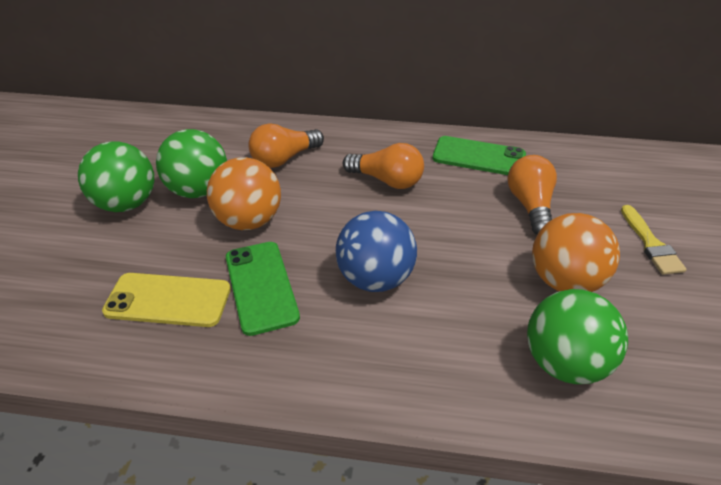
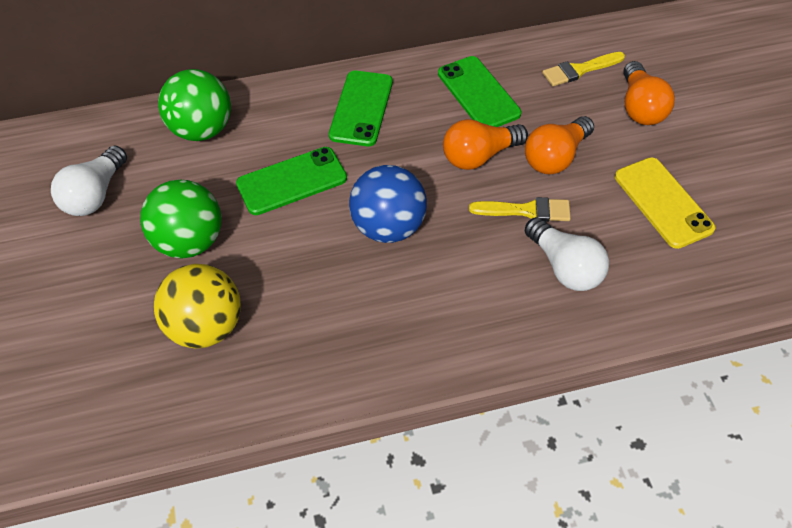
green ball: 3 -> 2
green phone: 2 -> 3
orange ball: 2 -> 0
white light bulb: 0 -> 2
yellow ball: 0 -> 1
yellow brush: 1 -> 2

